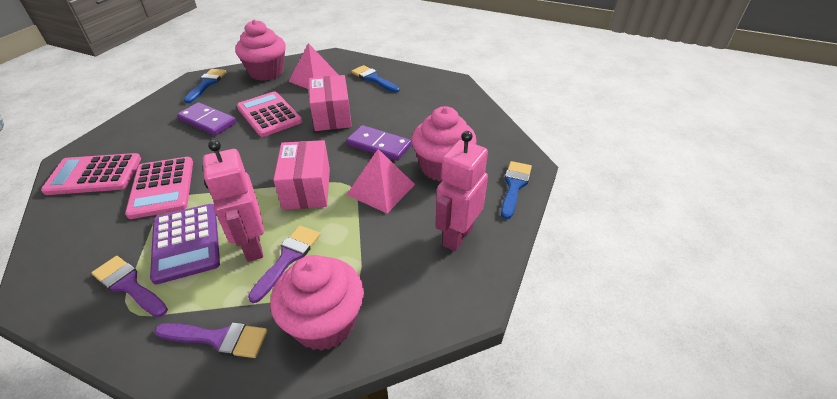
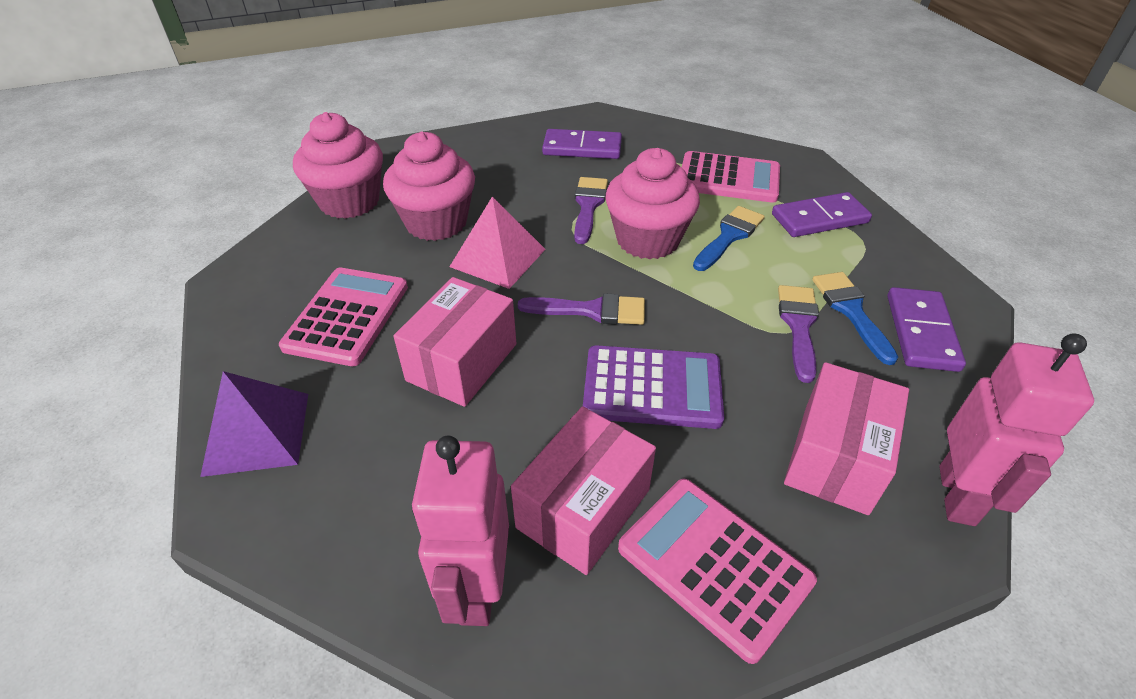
blue brush: 3 -> 2
pink box: 2 -> 3
pink pyramid: 2 -> 1
purple domino: 2 -> 3
purple pyramid: 0 -> 1

